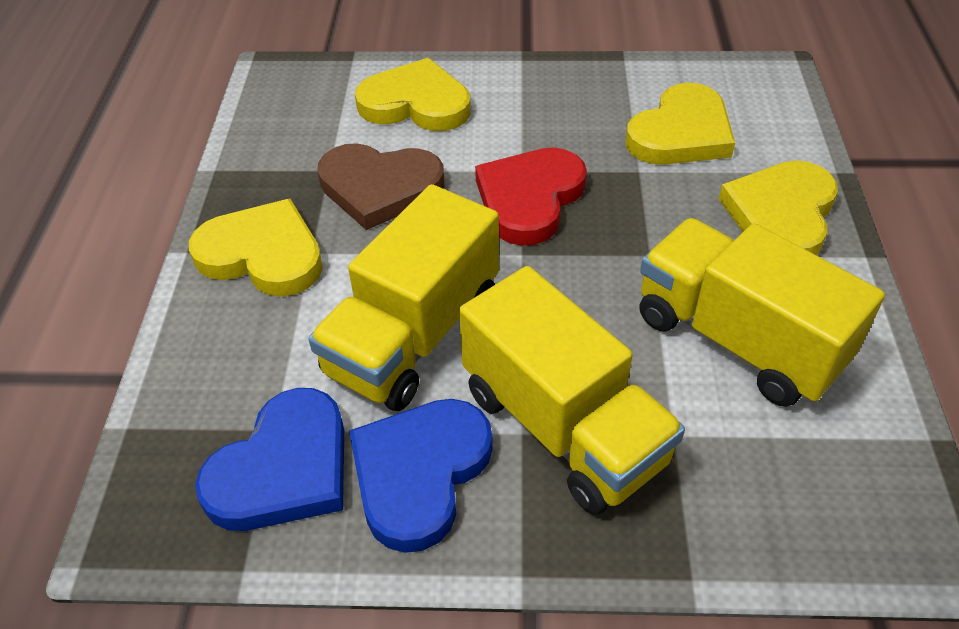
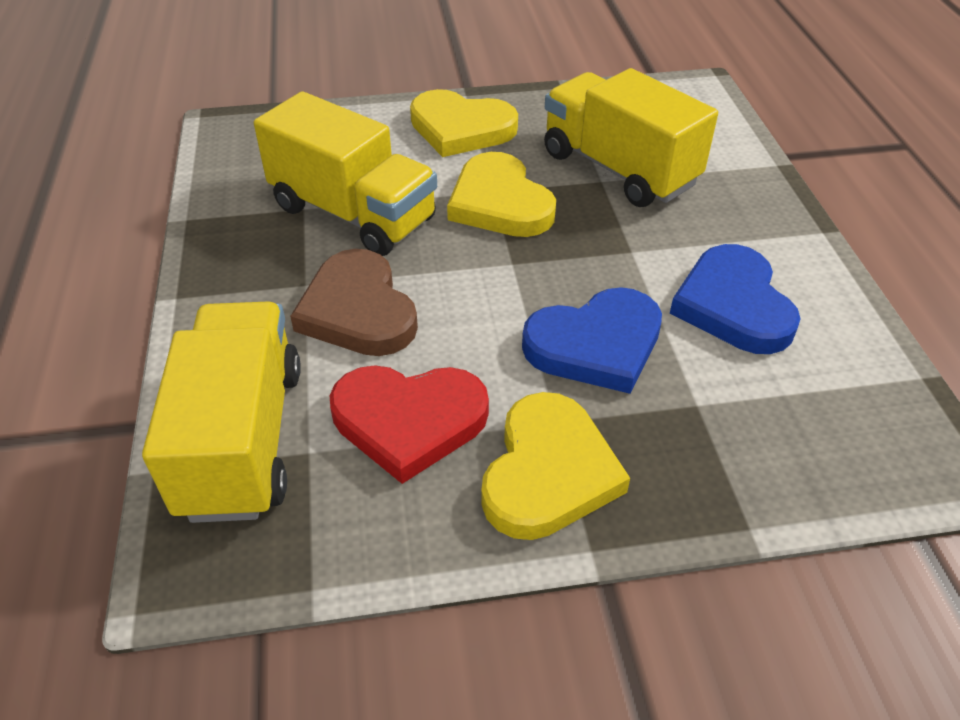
yellow heart: 4 -> 3

